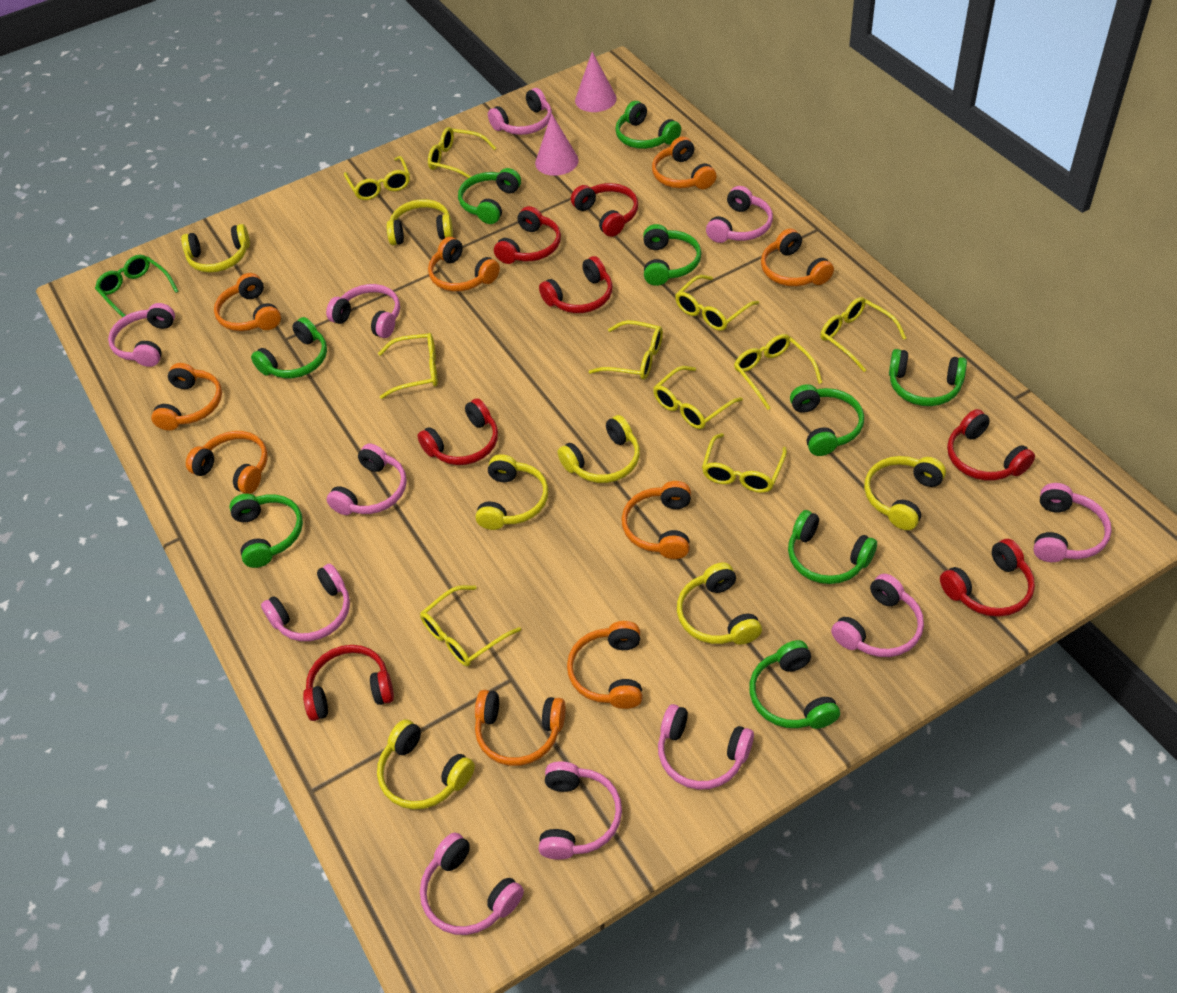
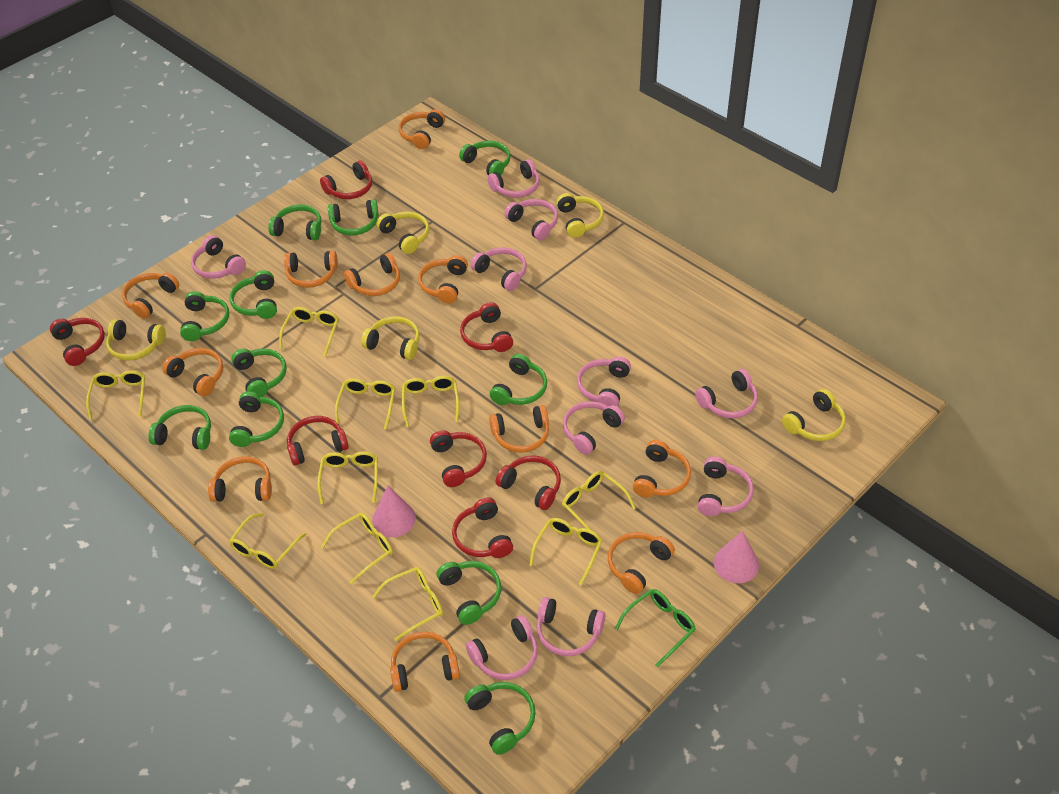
green headphones: 9 -> 11
orange headphones: 9 -> 11
pink headphones: 11 -> 10
yellow headphones: 7 -> 5

